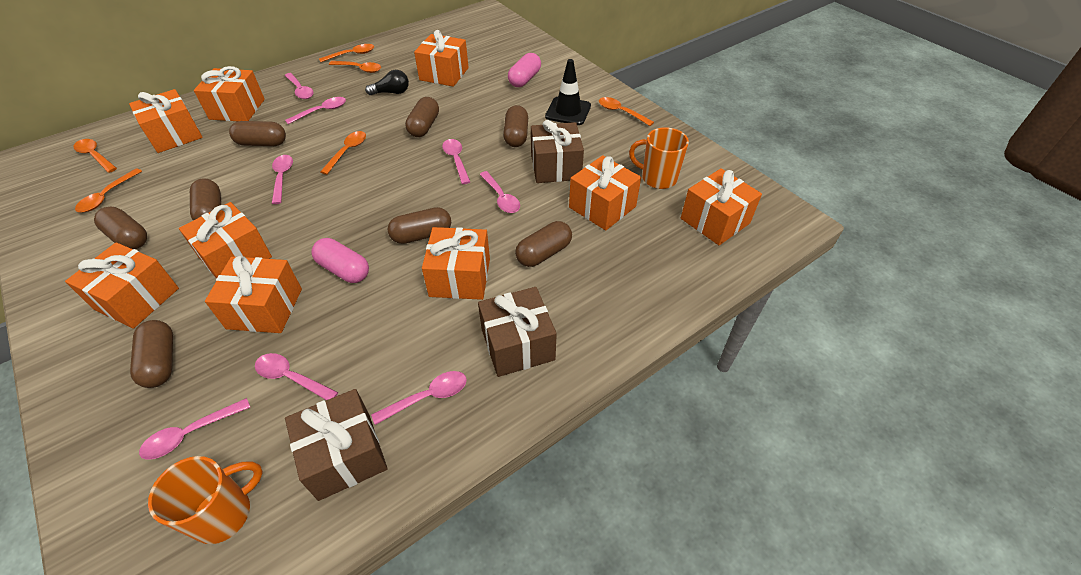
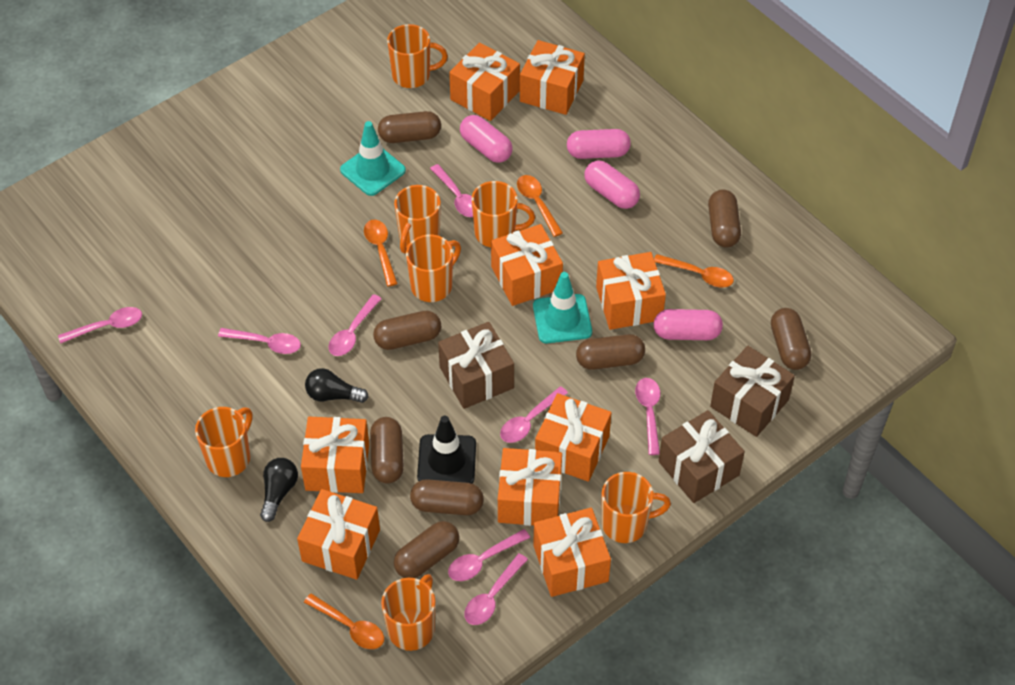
black light bulb: 1 -> 2
orange mug: 2 -> 7
orange spoon: 6 -> 4
pink capsule: 2 -> 4
turquoise traffic cone: 0 -> 2

